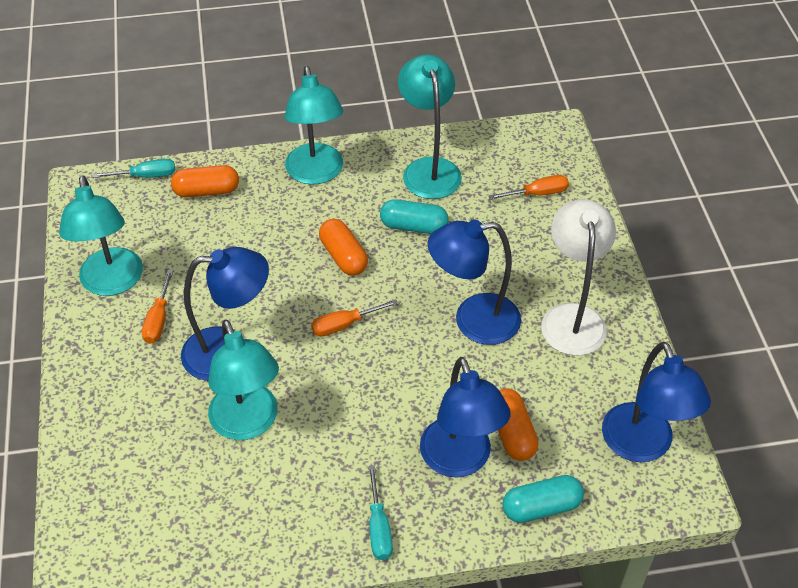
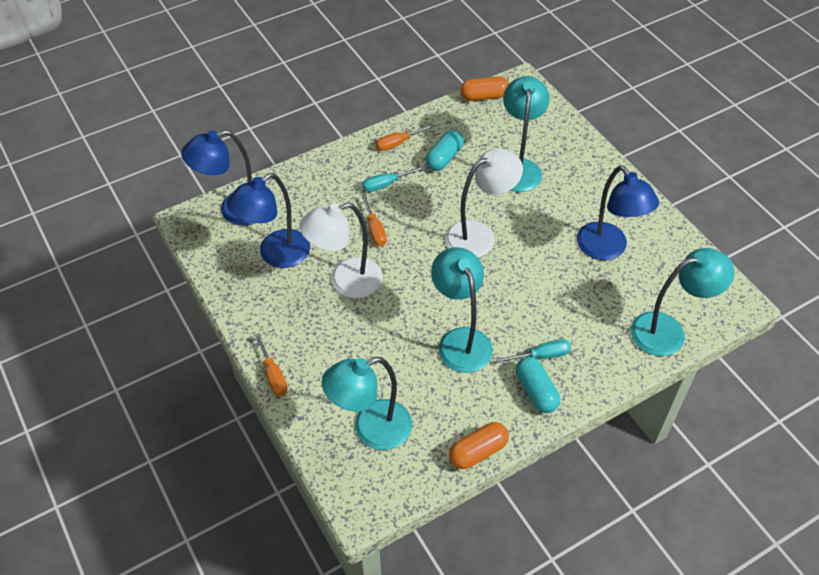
blue lamp: 4 -> 3
orange capsule: 3 -> 2
white lamp: 1 -> 2

